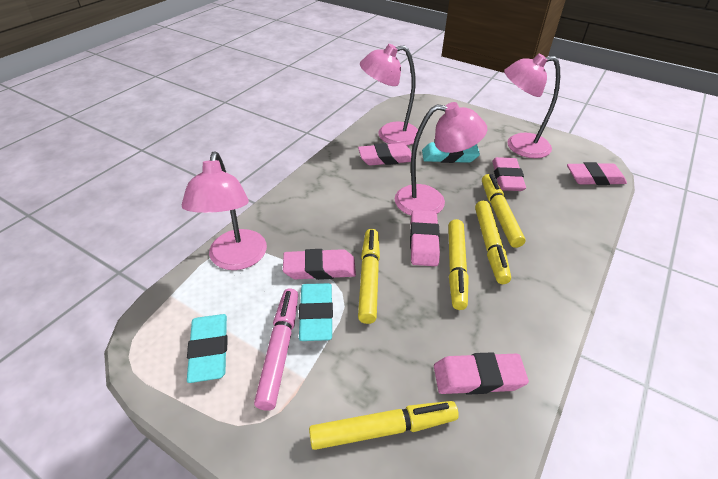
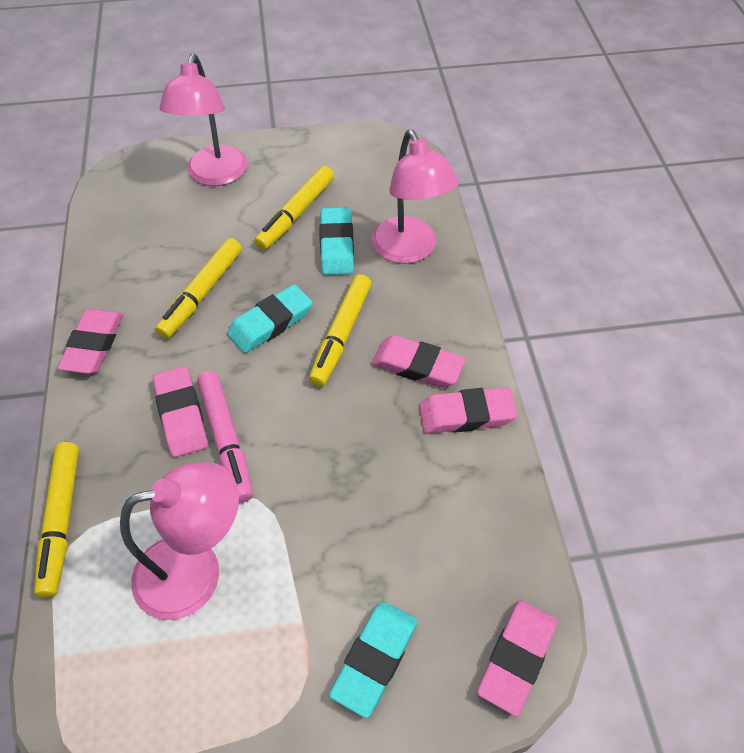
pink eraser: 6 -> 5
pink lamp: 4 -> 3
yellow marker: 5 -> 4

